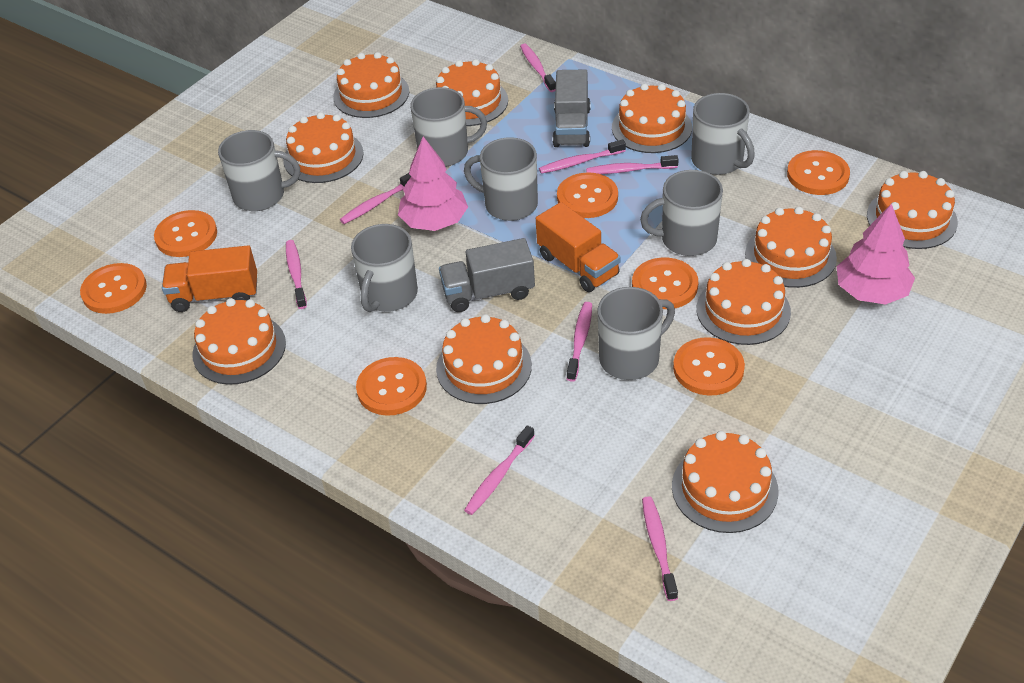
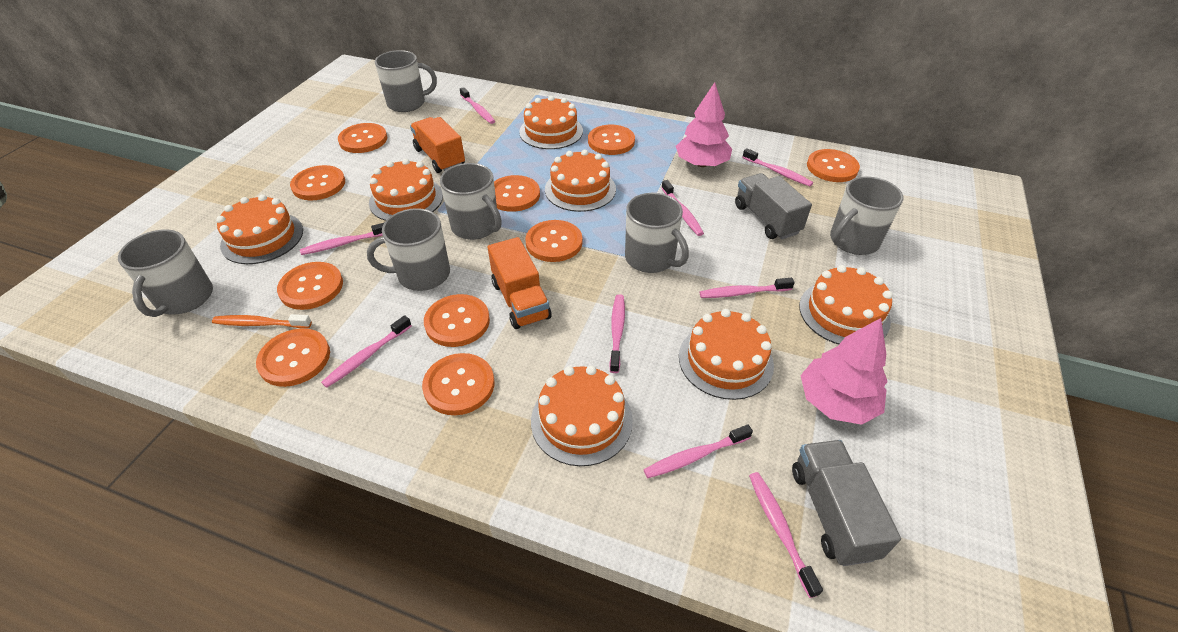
grey mug: 7 -> 6
orange button: 7 -> 10
orange cake: 10 -> 7
orange toothbrush: 0 -> 1
pink toothbrush: 8 -> 9

